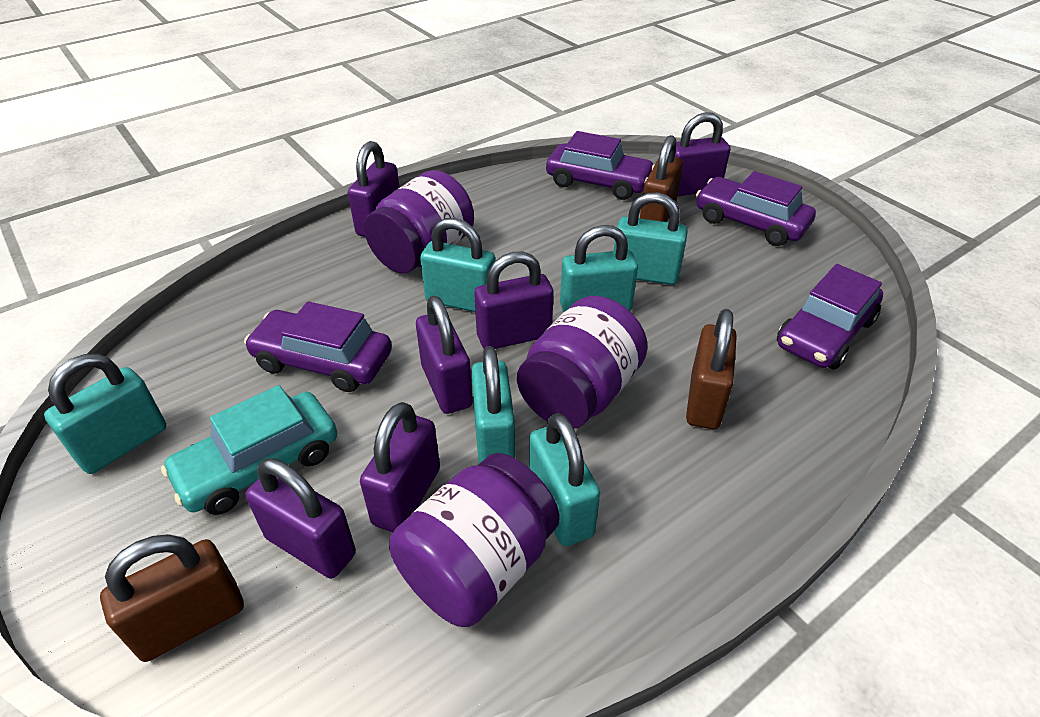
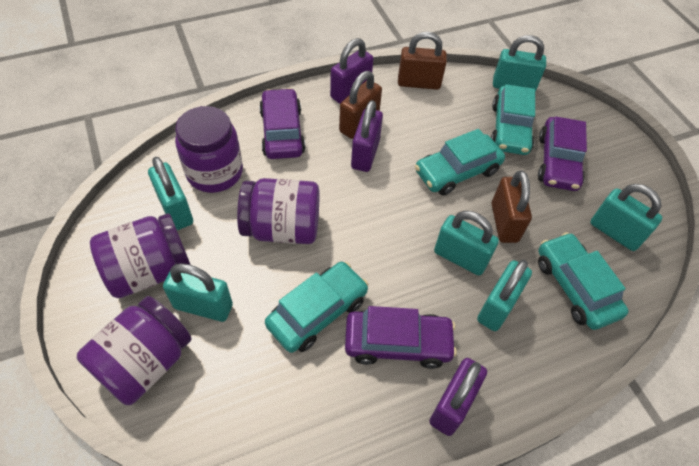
purple car: 4 -> 3
purple jar: 3 -> 4
purple padlock: 6 -> 3
turquoise car: 1 -> 4

